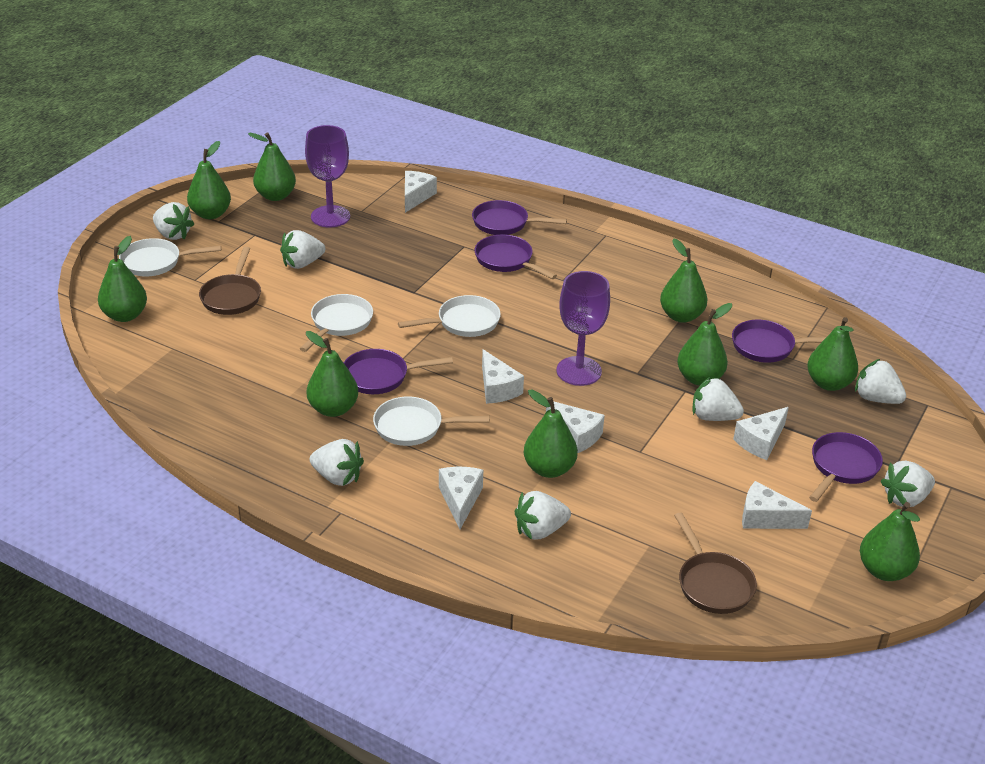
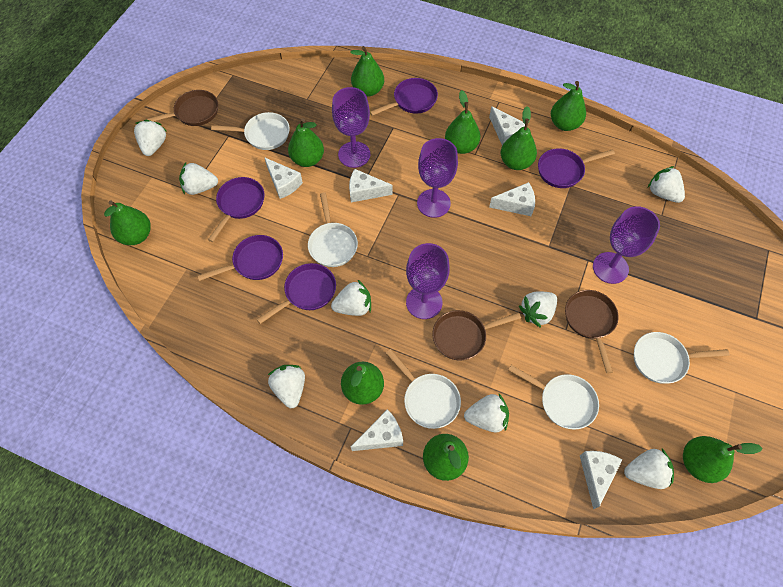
brown pan: 2 -> 3
purple goblet: 2 -> 4
white pan: 4 -> 5
white strawberry: 7 -> 8

